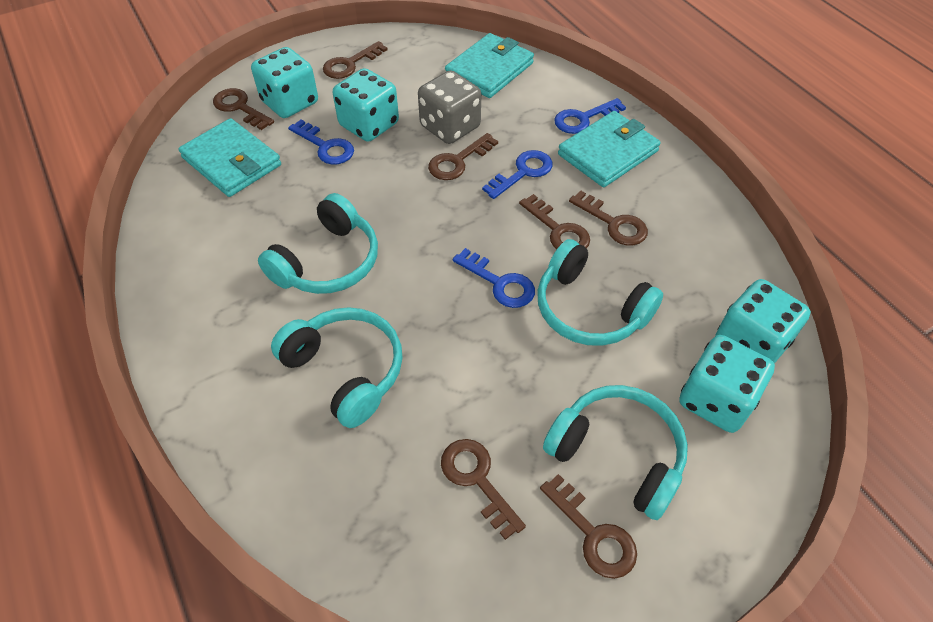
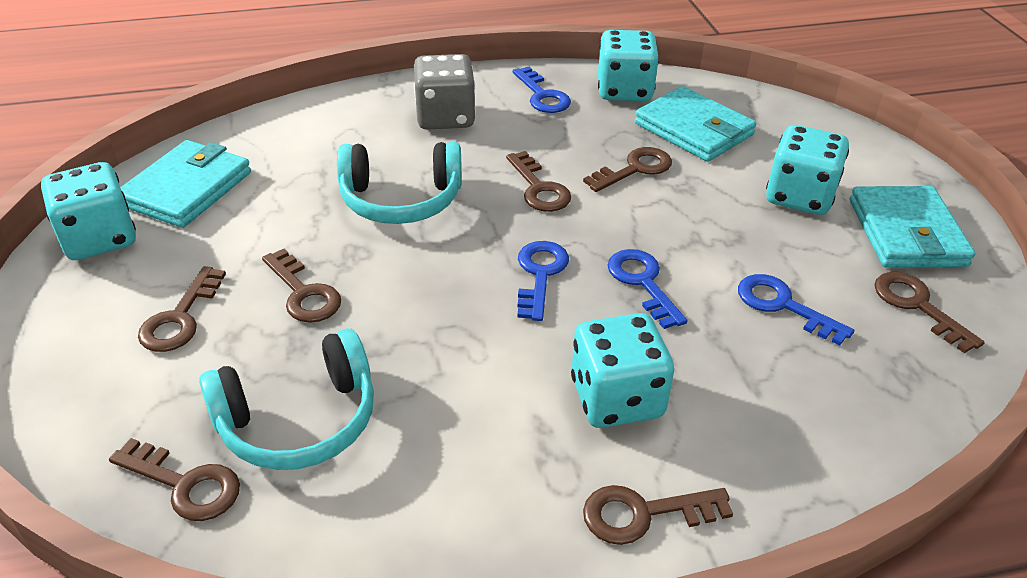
turquoise headphones: 4 -> 2

